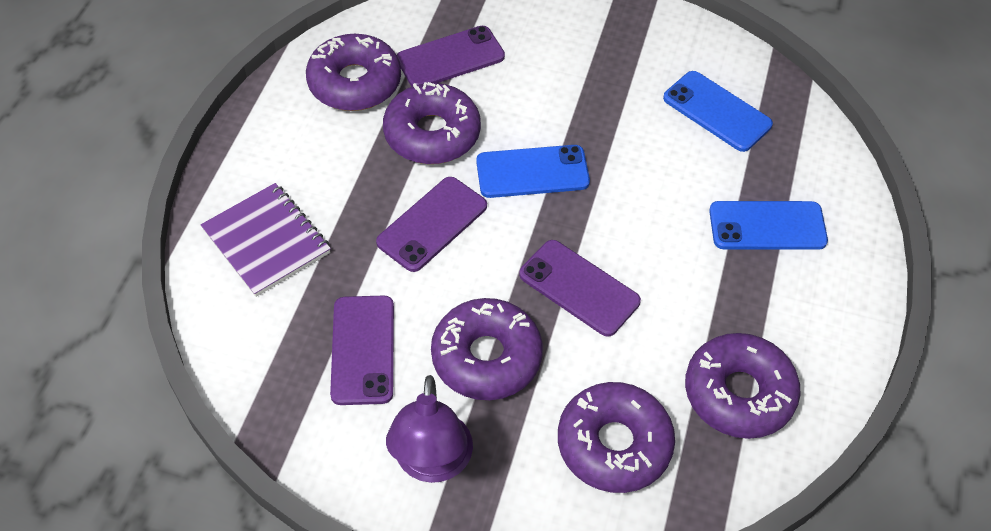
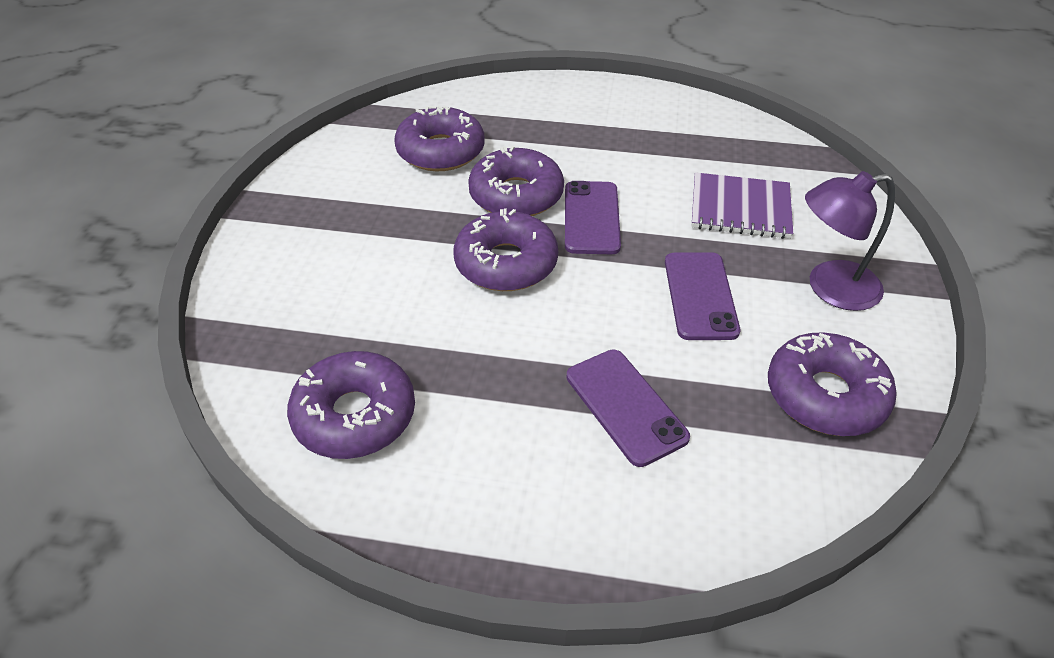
blue phone: 3 -> 0
purple phone: 4 -> 3

